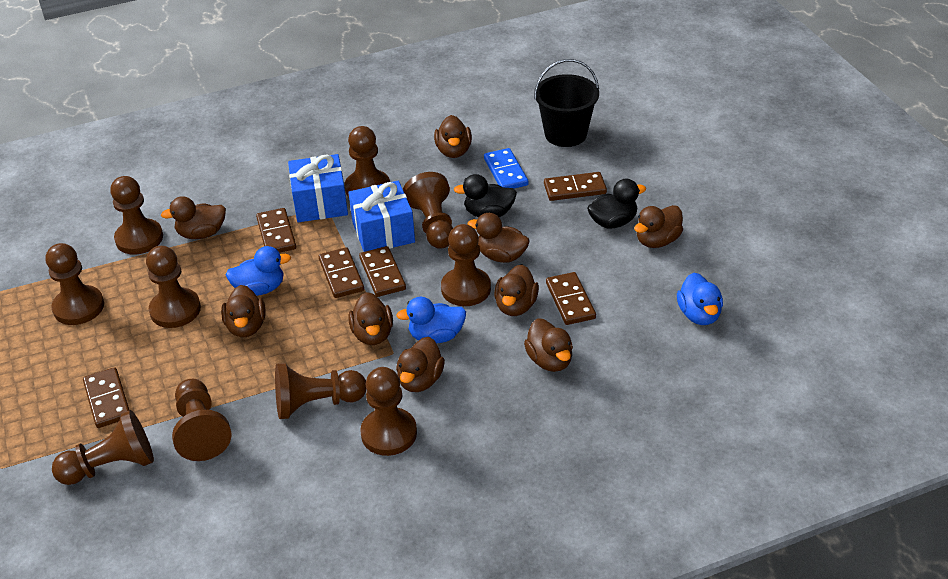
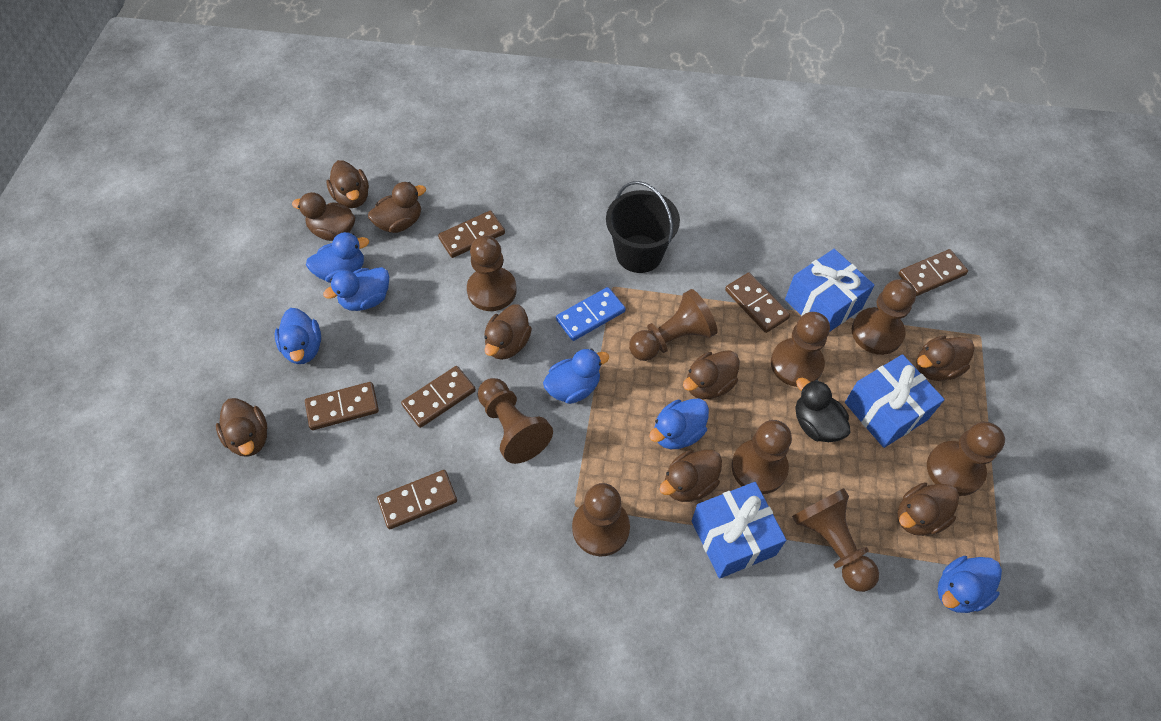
black duck: 2 -> 1
blue duck: 3 -> 6
blue gift: 2 -> 3
brown pawn: 10 -> 9

